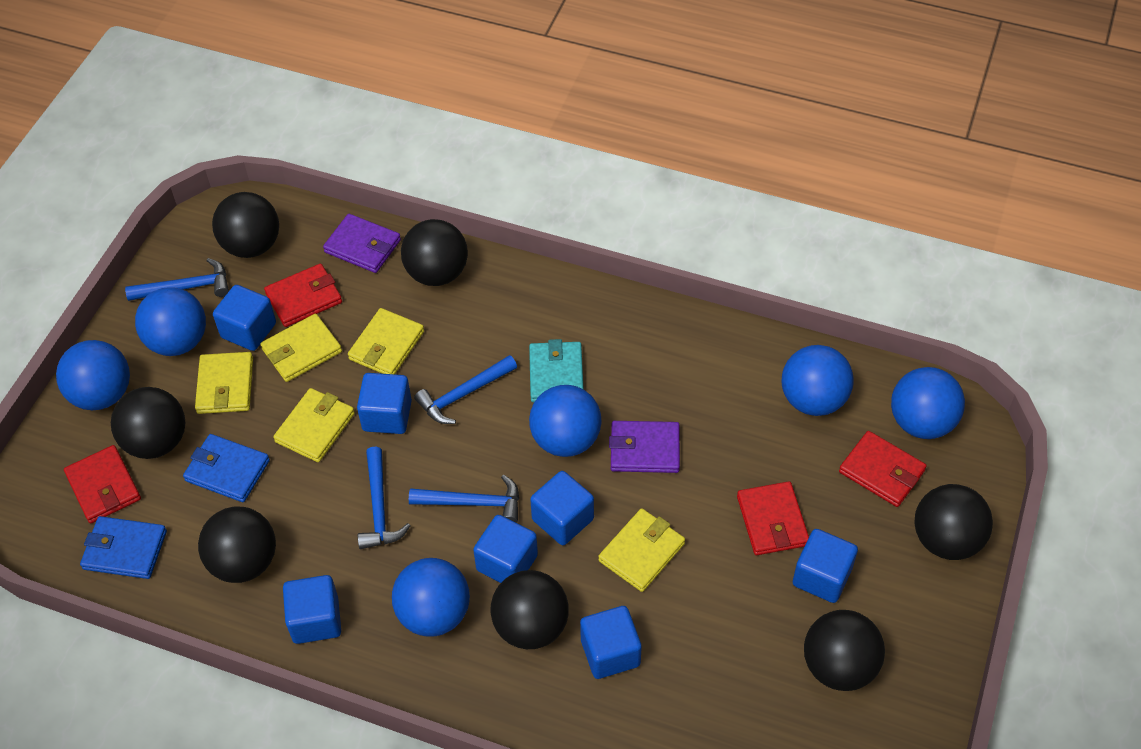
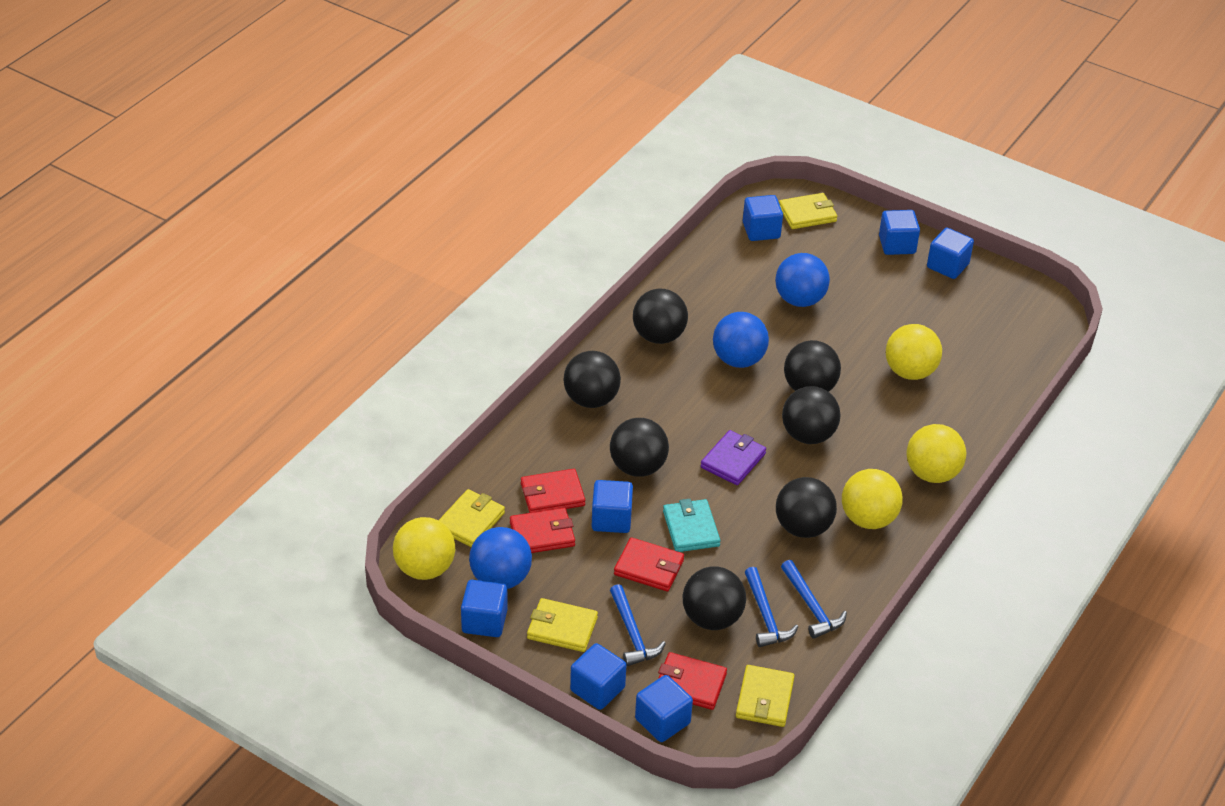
blue ball: 6 -> 3
blue hammer: 4 -> 3
blue wallet: 2 -> 0
purple wallet: 2 -> 1
yellow ball: 0 -> 4
yellow wallet: 5 -> 4

